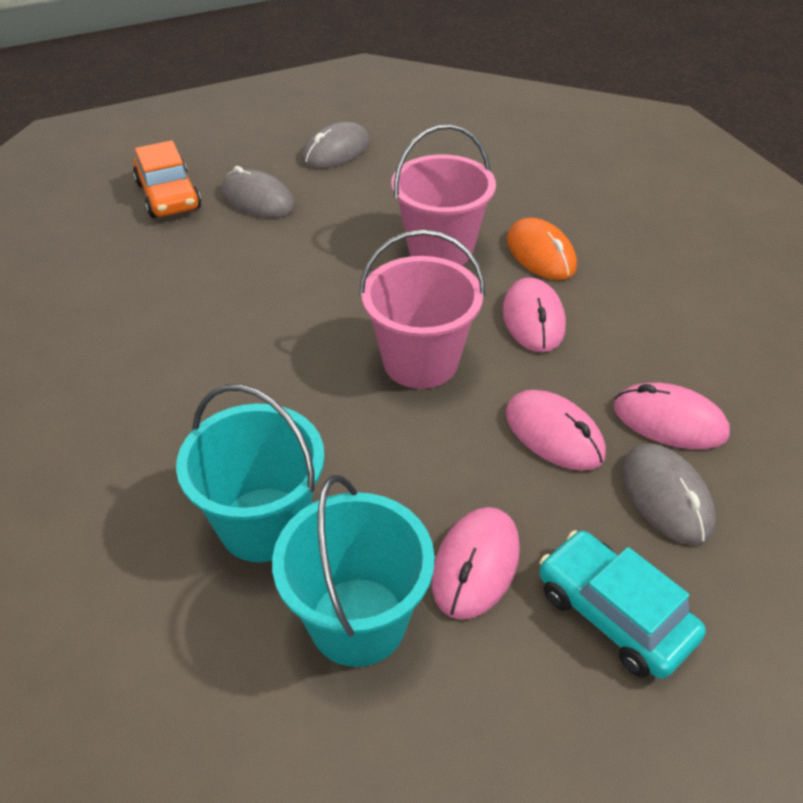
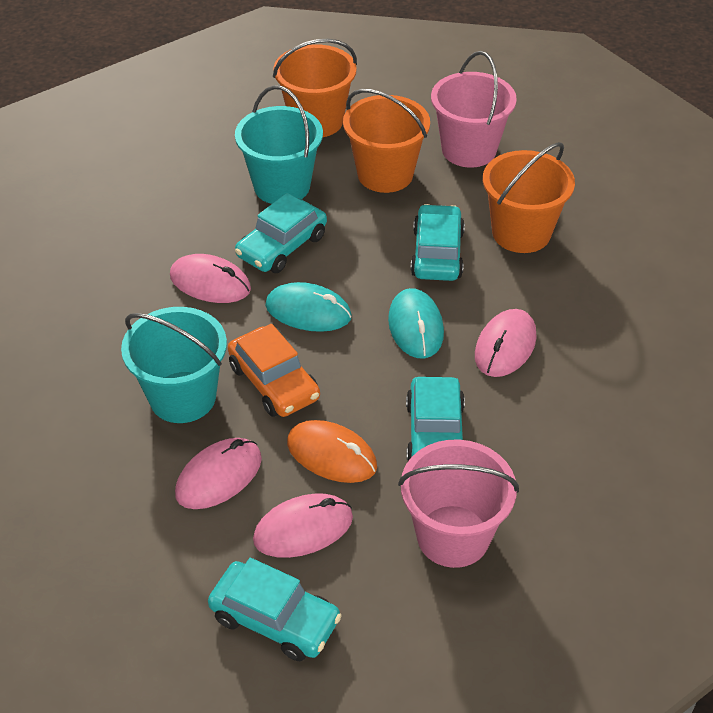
grey mouse: 3 -> 0
orange bucket: 0 -> 3
turquoise car: 1 -> 4
turquoise mouse: 0 -> 2

